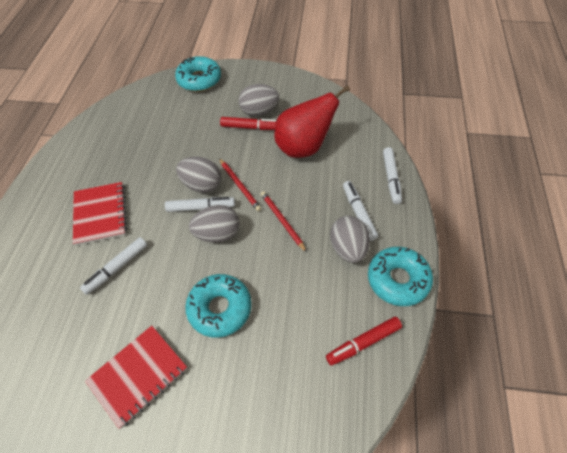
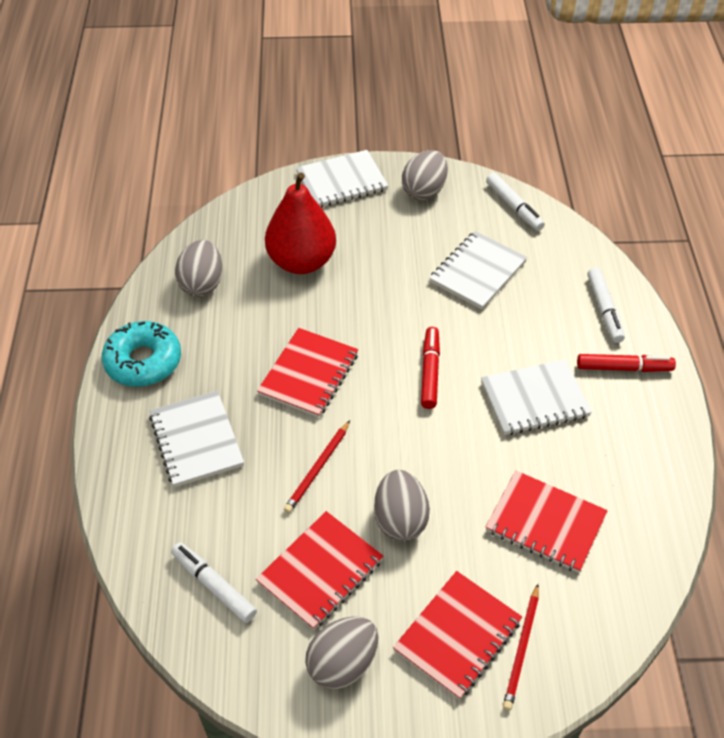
red notebook: 2 -> 4
turquoise donut: 3 -> 1
white marker: 4 -> 3
white notebook: 0 -> 4

